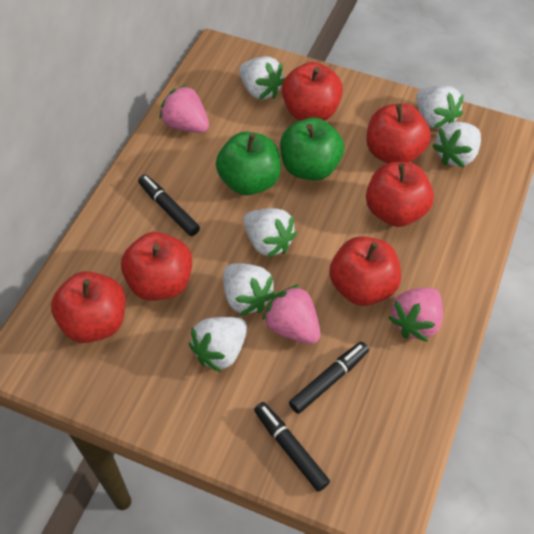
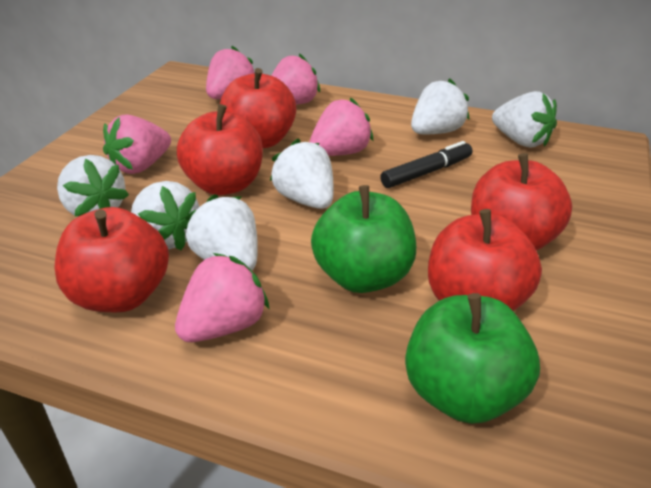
black marker: 3 -> 1
pink strawberry: 3 -> 5
red apple: 6 -> 5

